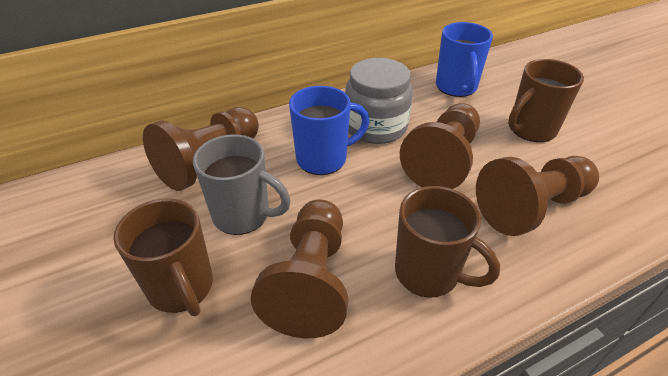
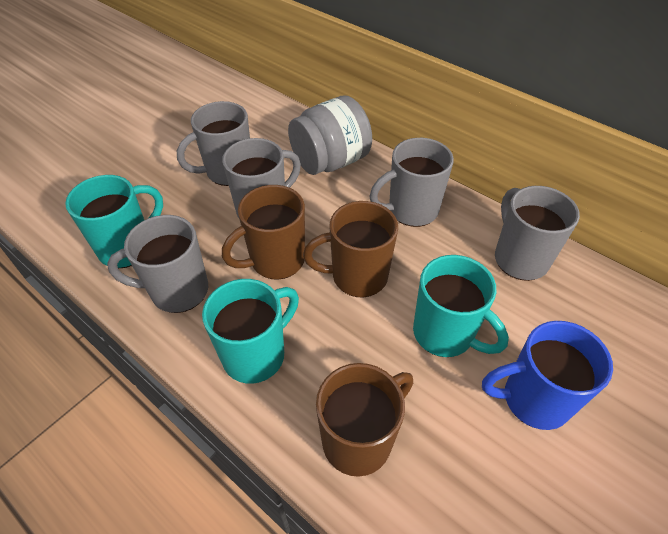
blue mug: 2 -> 1
brown pawn: 4 -> 0
grey mug: 1 -> 5
turquoise mug: 0 -> 3

